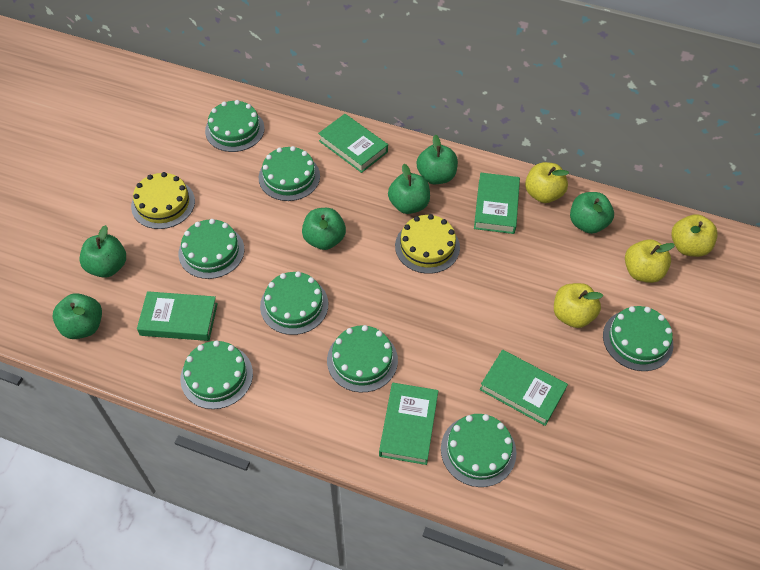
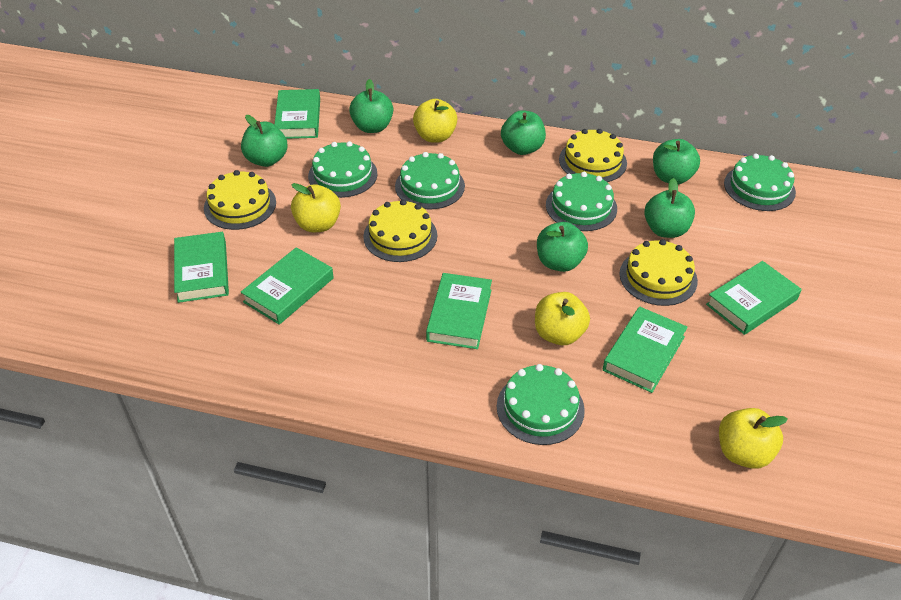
green book: 5 -> 6
green cake: 8 -> 5
yellow cake: 2 -> 4

